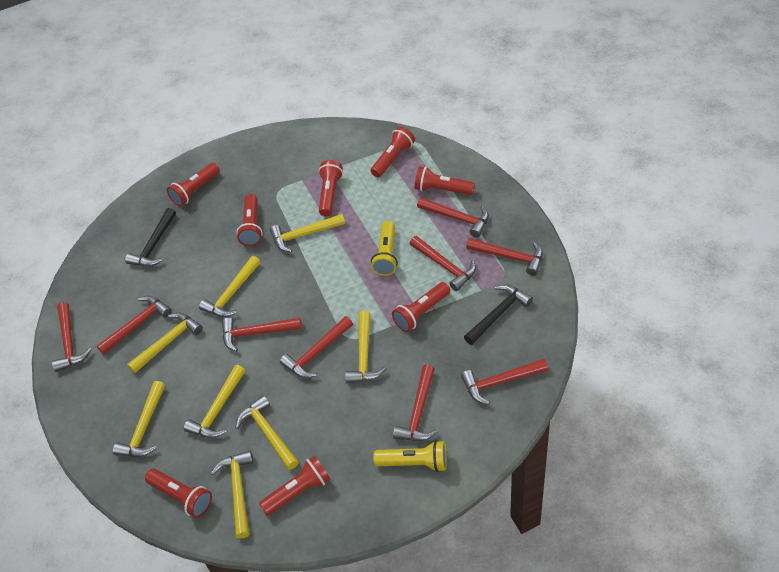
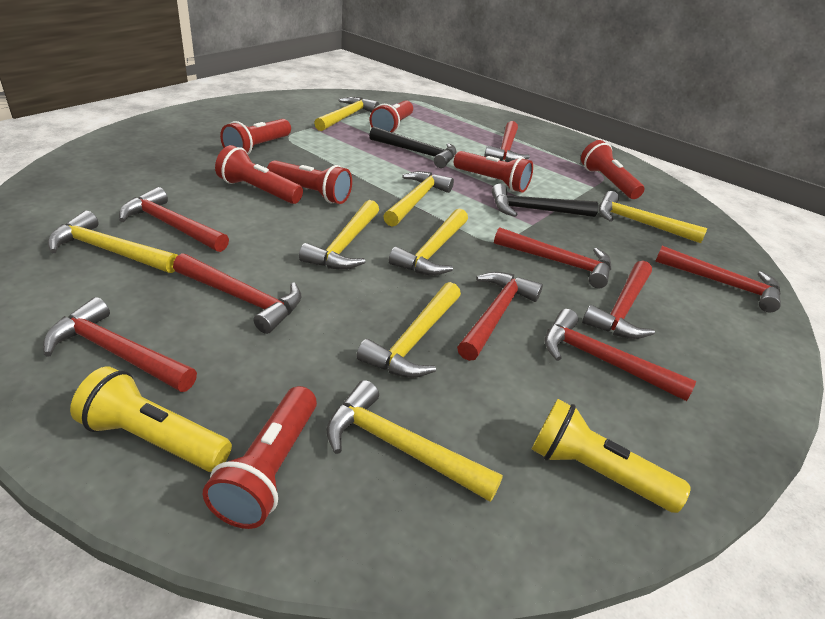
red flashlight: 8 -> 7

